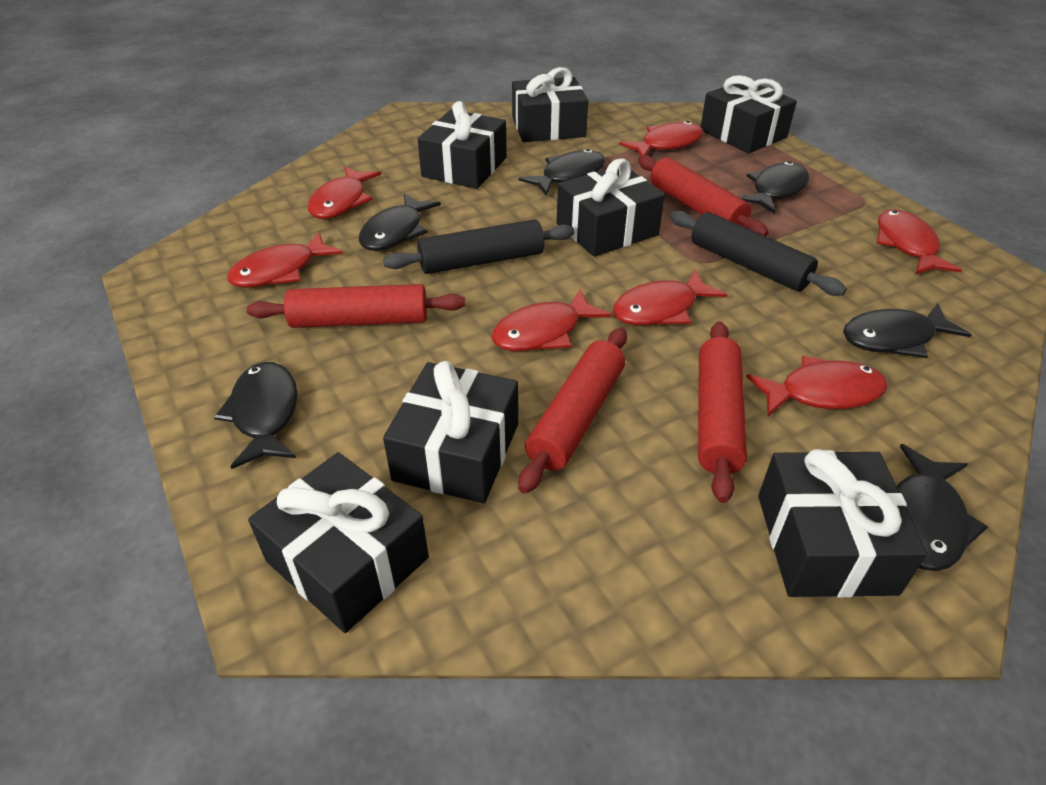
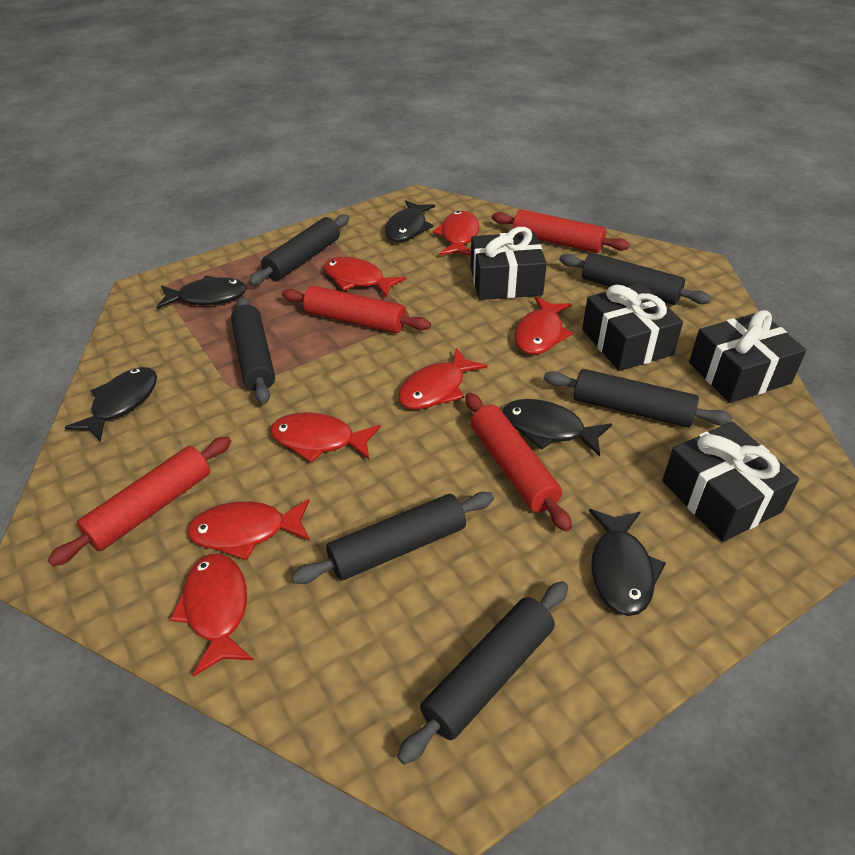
black fish: 6 -> 5
black gift: 7 -> 4
black rolling pin: 2 -> 6

